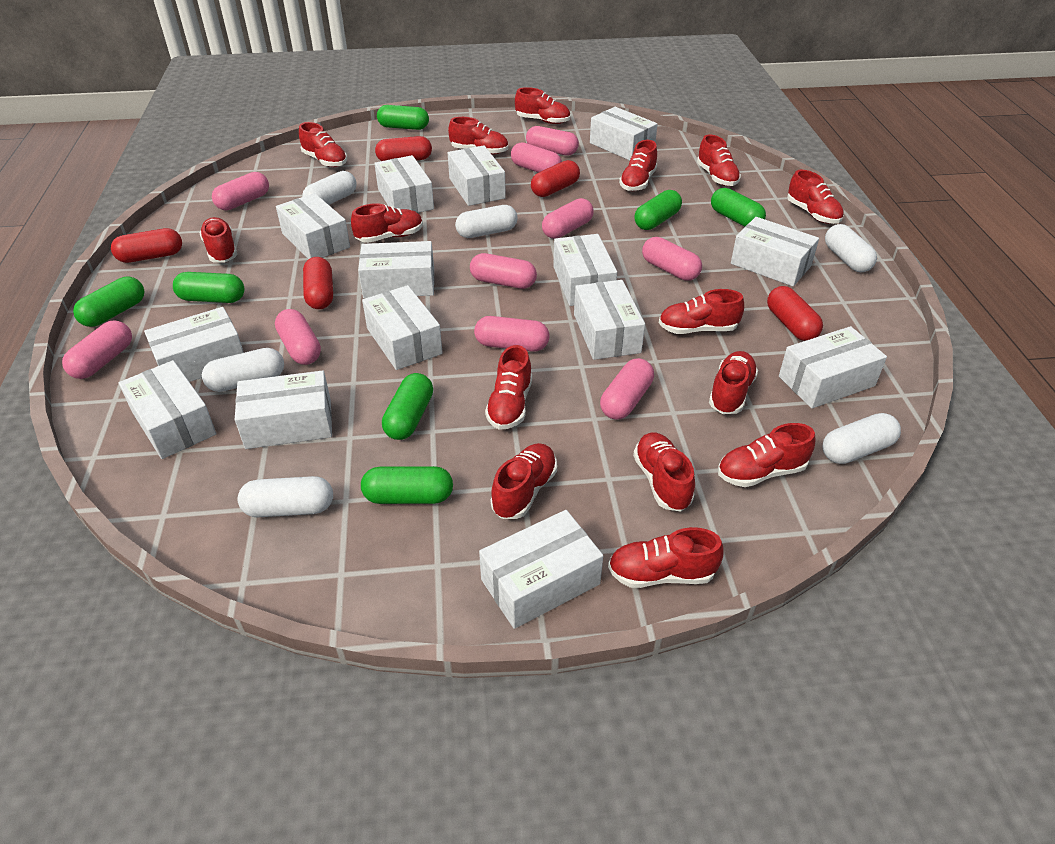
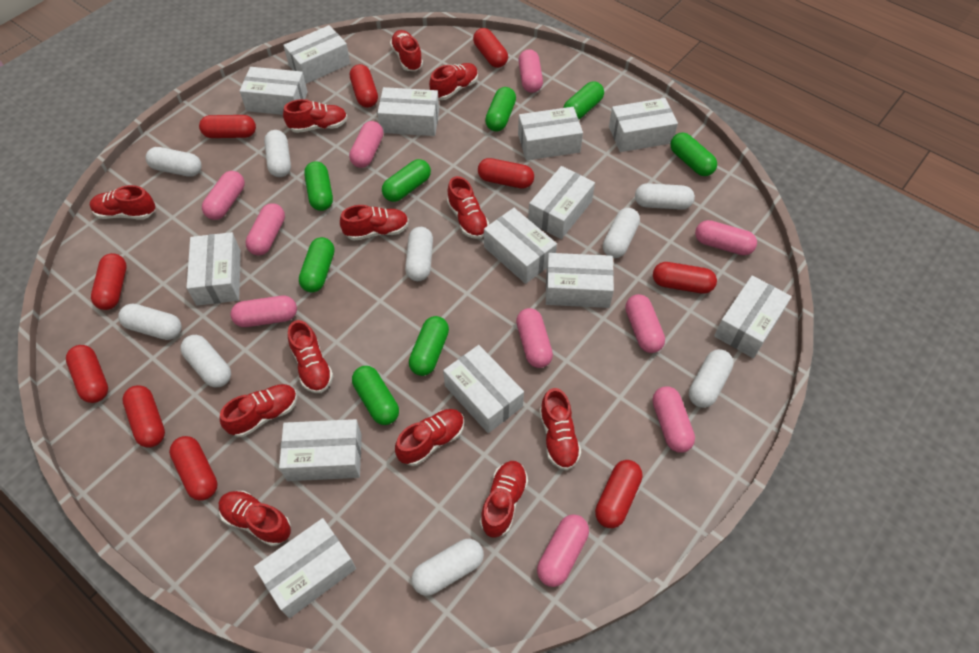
green capsule: 7 -> 8
red capsule: 5 -> 10
red shoe: 15 -> 12
white box: 14 -> 13
white capsule: 6 -> 9

